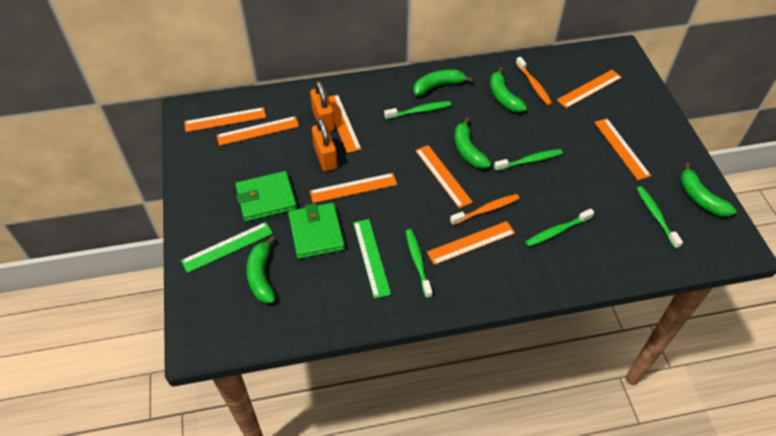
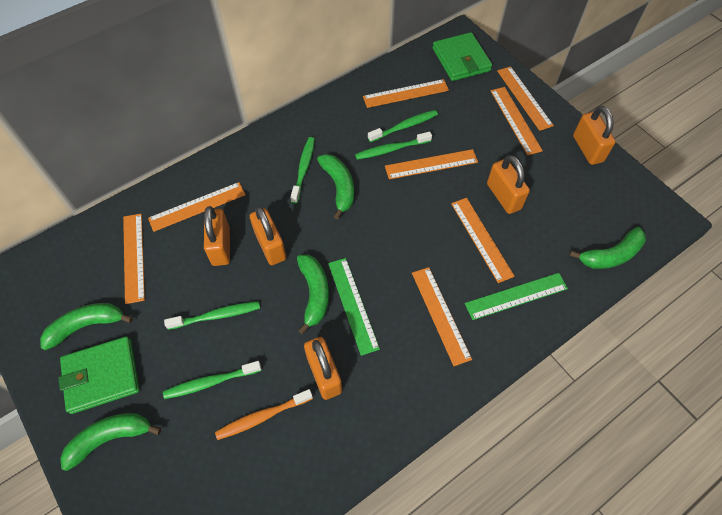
orange padlock: 2 -> 5
orange toothbrush: 2 -> 1

